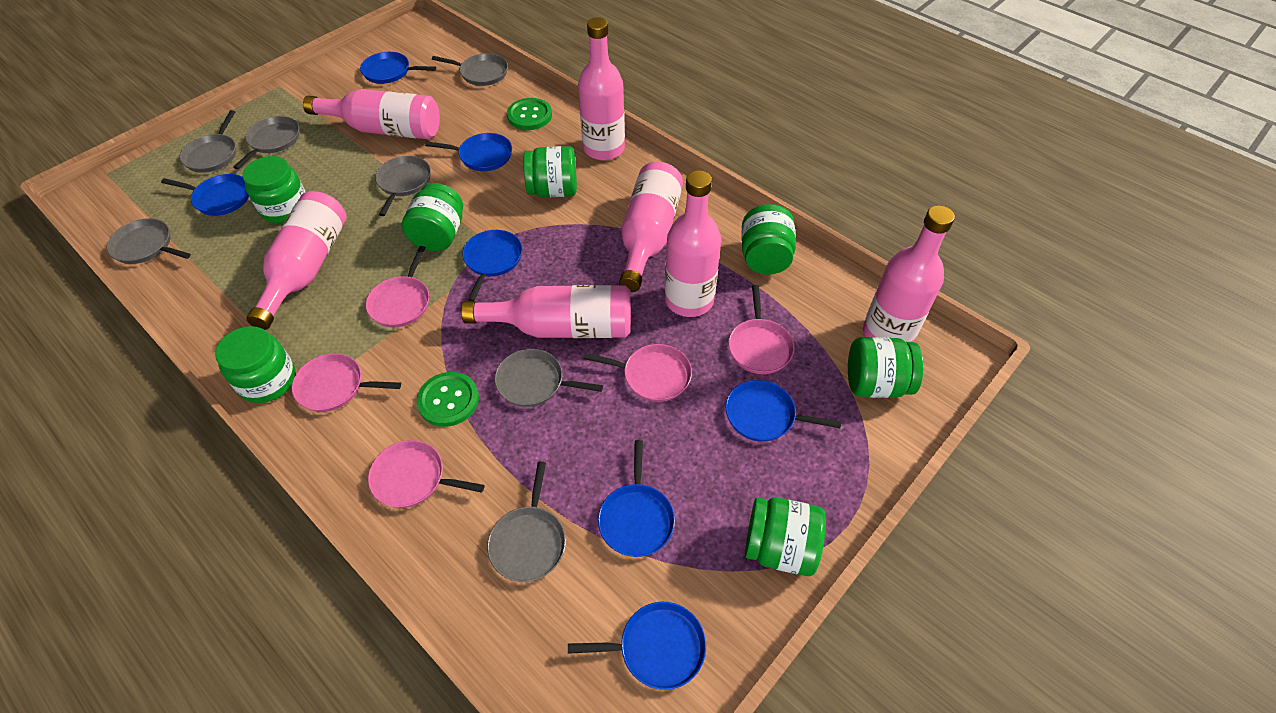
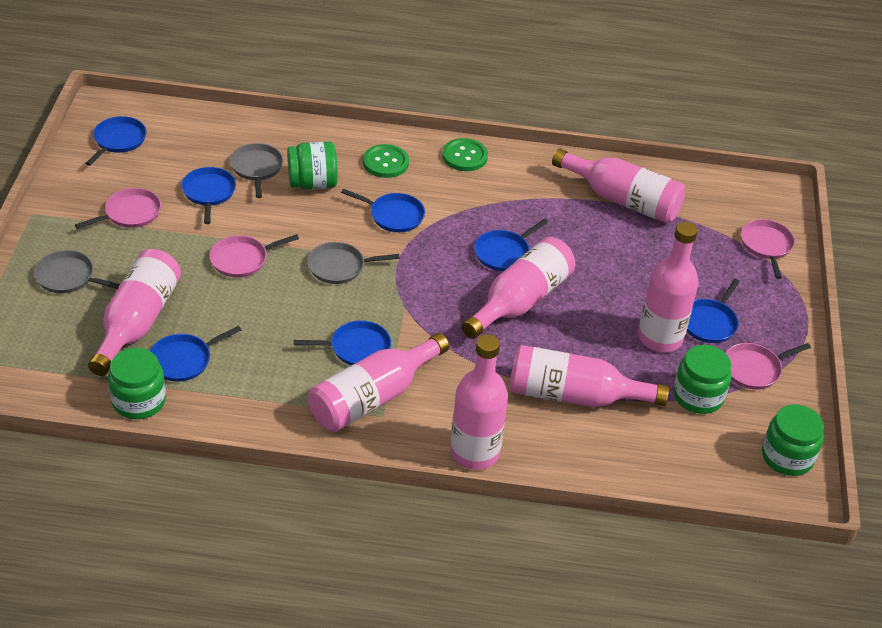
green jar: 7 -> 4
grey pan: 7 -> 3
pink pan: 5 -> 4

